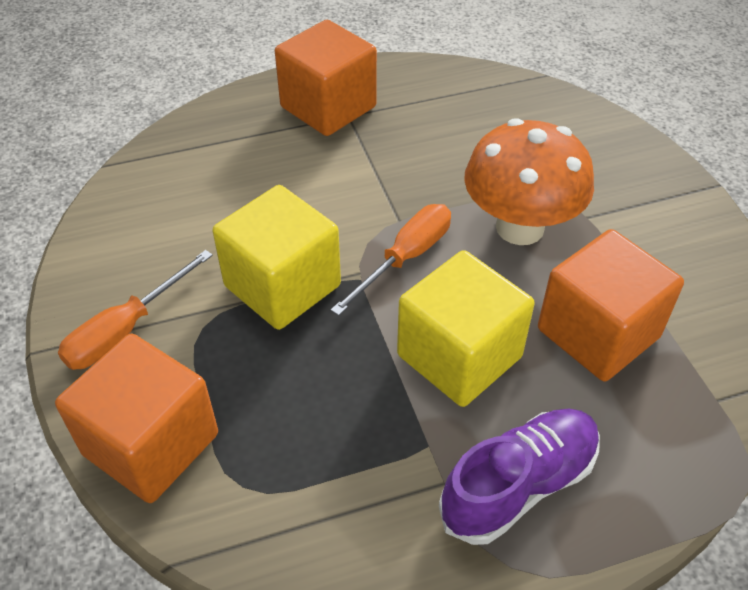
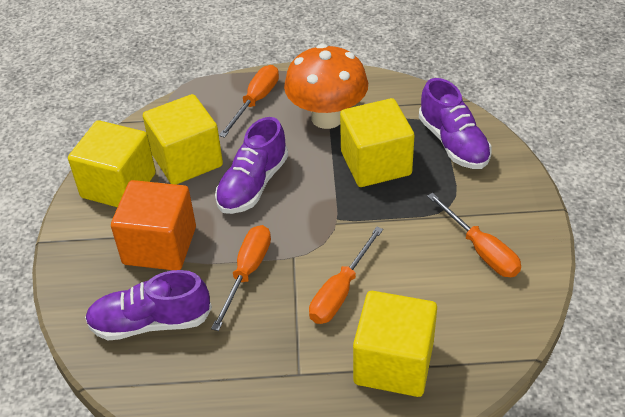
orange cube: 3 -> 1
orange screwdriver: 2 -> 4
purple shoe: 1 -> 3
yellow cube: 2 -> 4

